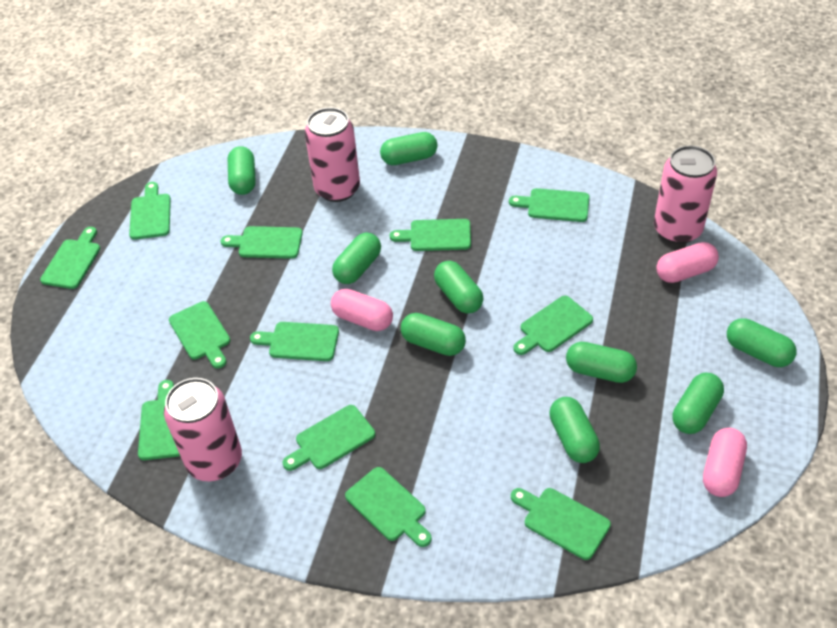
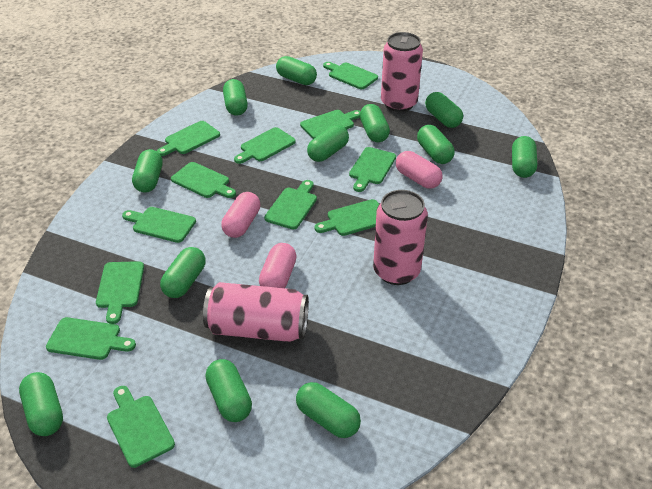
green capsule: 9 -> 12

